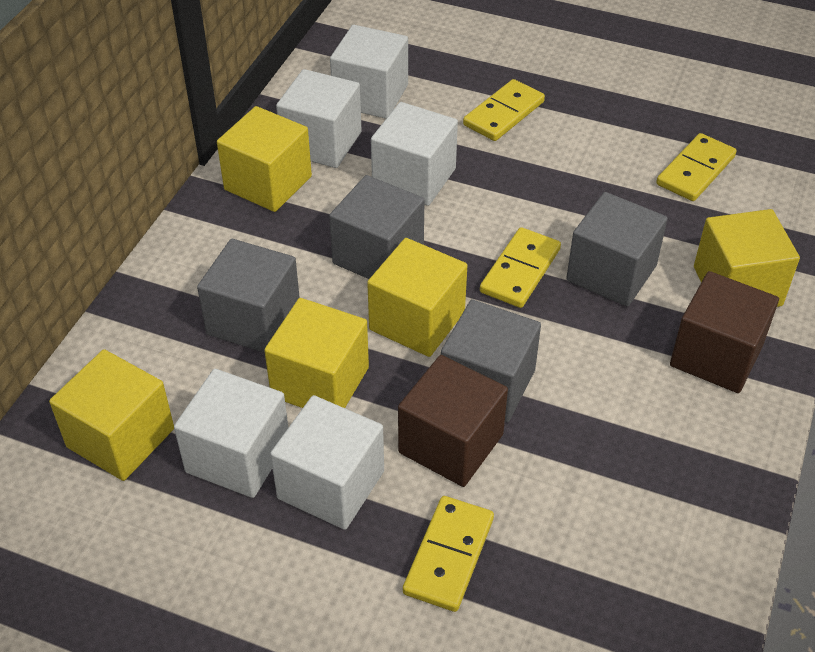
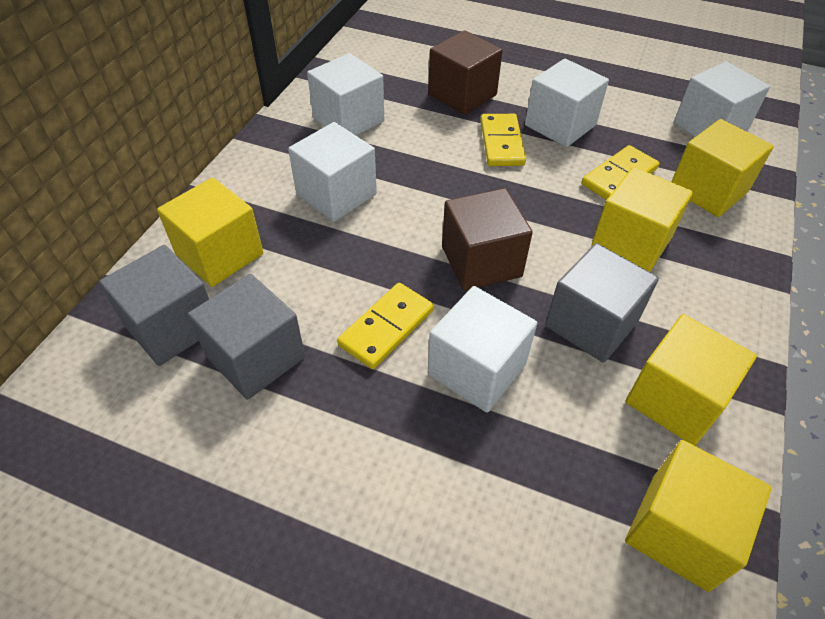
grey cube: 4 -> 3
yellow domino: 4 -> 3

